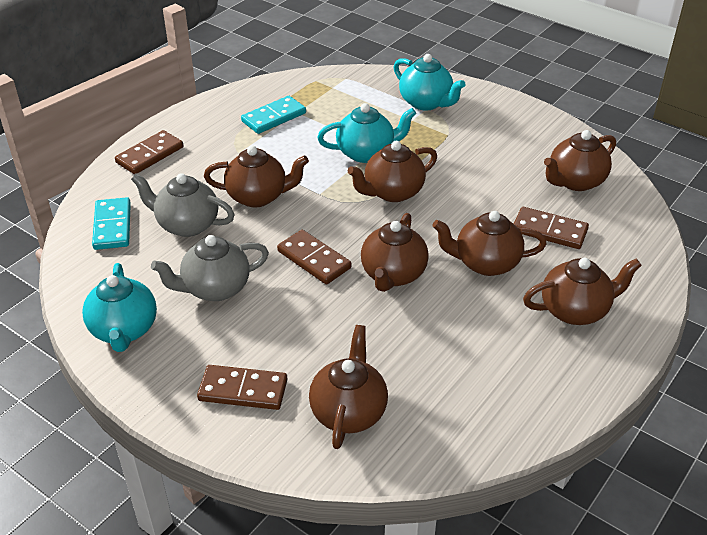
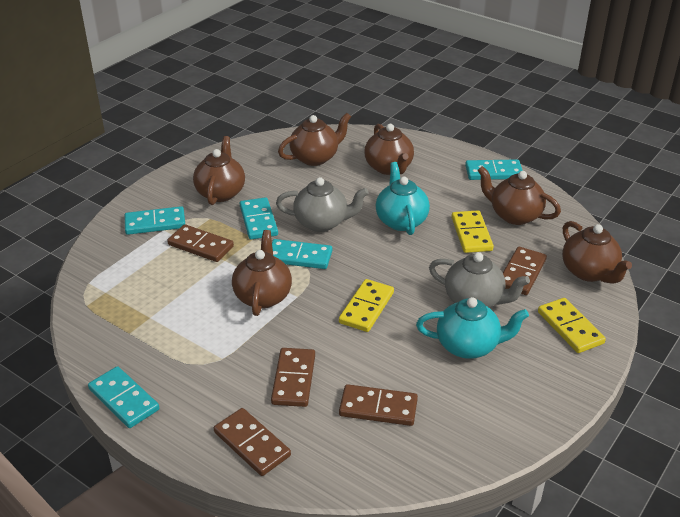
brown domino: 4 -> 5
brown teapot: 7 -> 6
turquoise domino: 2 -> 5
turquoise teapot: 3 -> 2
yellow domino: 0 -> 3

